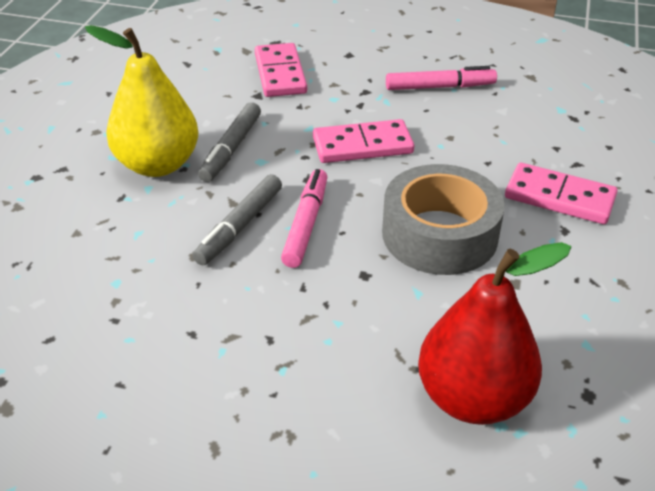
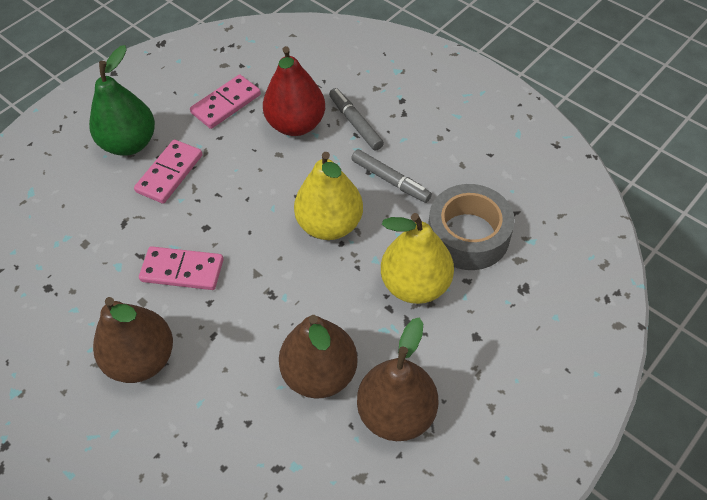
brown pear: 0 -> 3
green pear: 0 -> 1
pink marker: 2 -> 0
yellow pear: 1 -> 2

